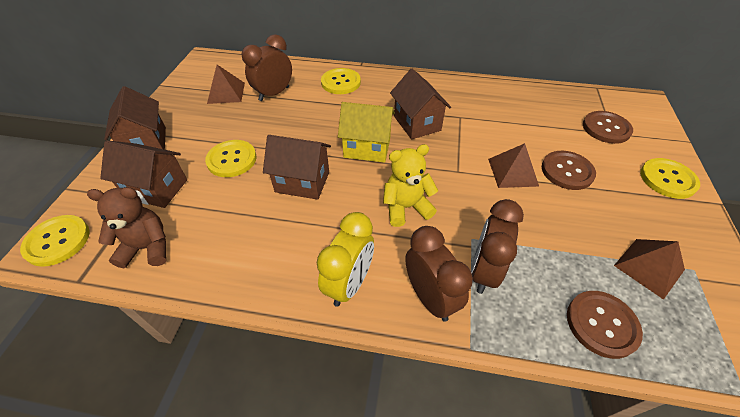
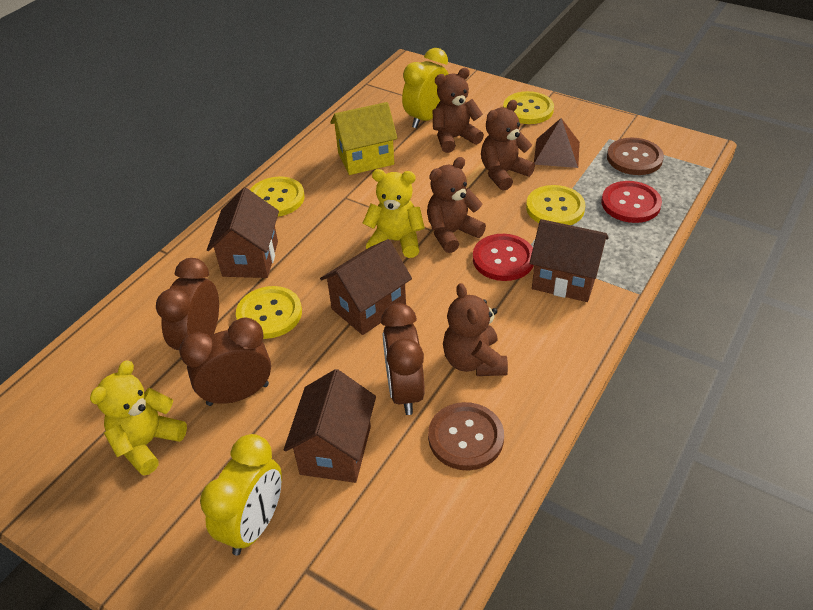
brown button: 3 -> 2
brown pyramid: 3 -> 1
brown teddy bear: 1 -> 4
red button: 0 -> 2
yellow clock: 1 -> 2
yellow teddy bear: 1 -> 2

